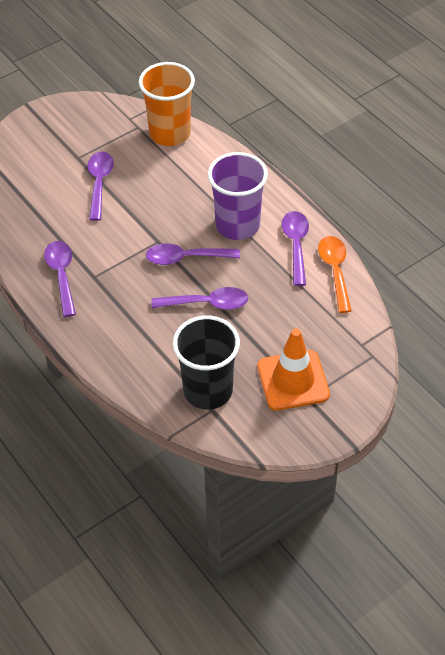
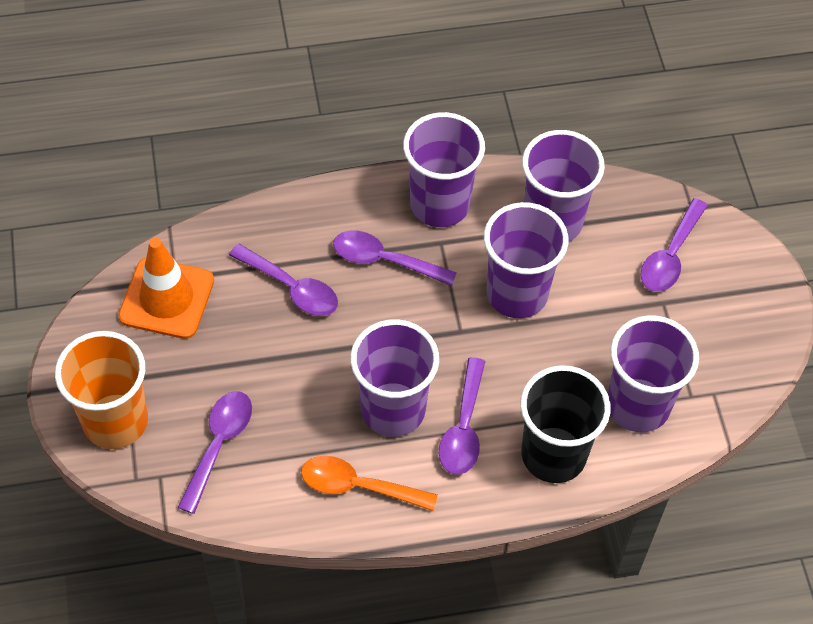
purple cup: 1 -> 5

